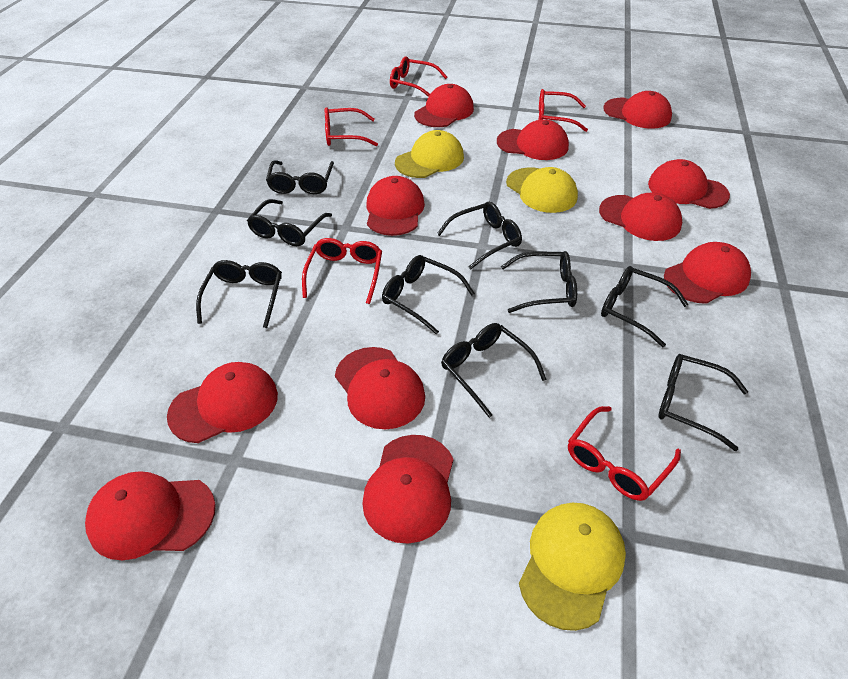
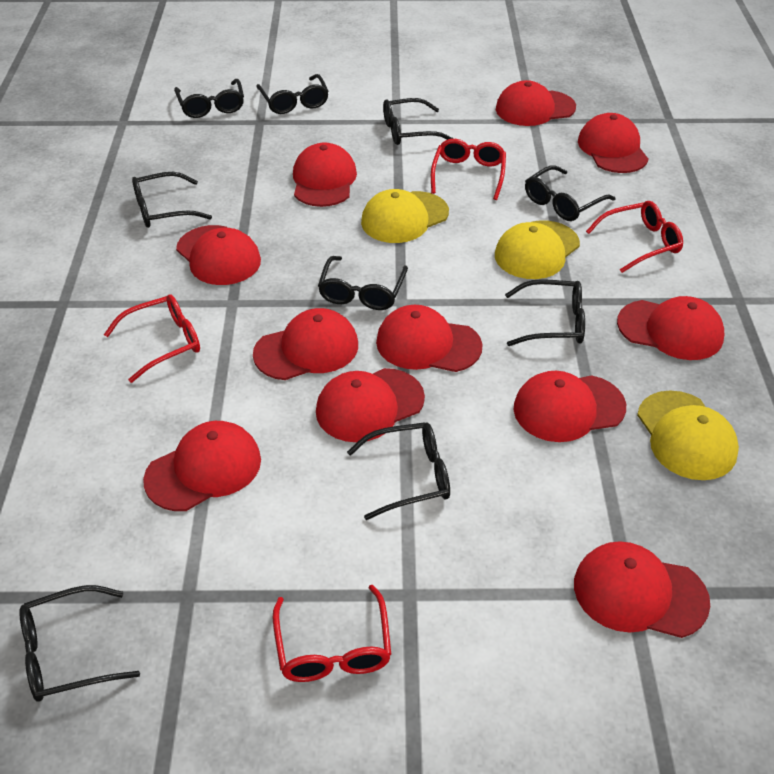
red glasses: 5 -> 4

